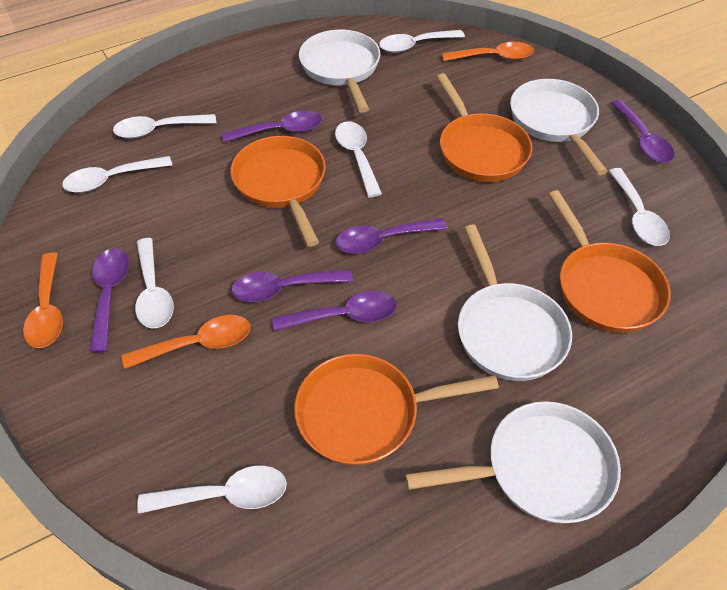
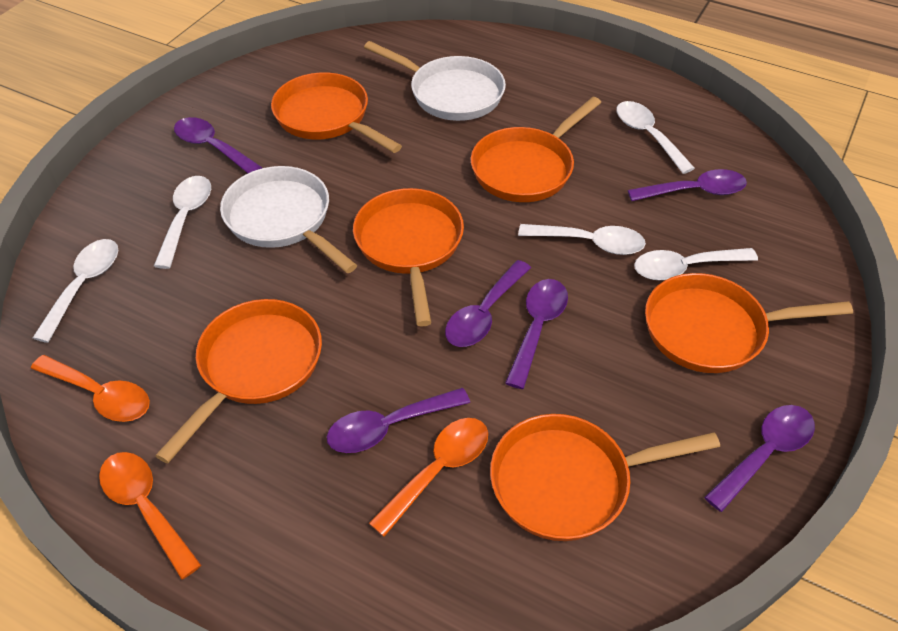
orange pan: 4 -> 6
white pan: 4 -> 2
white spoon: 7 -> 5

